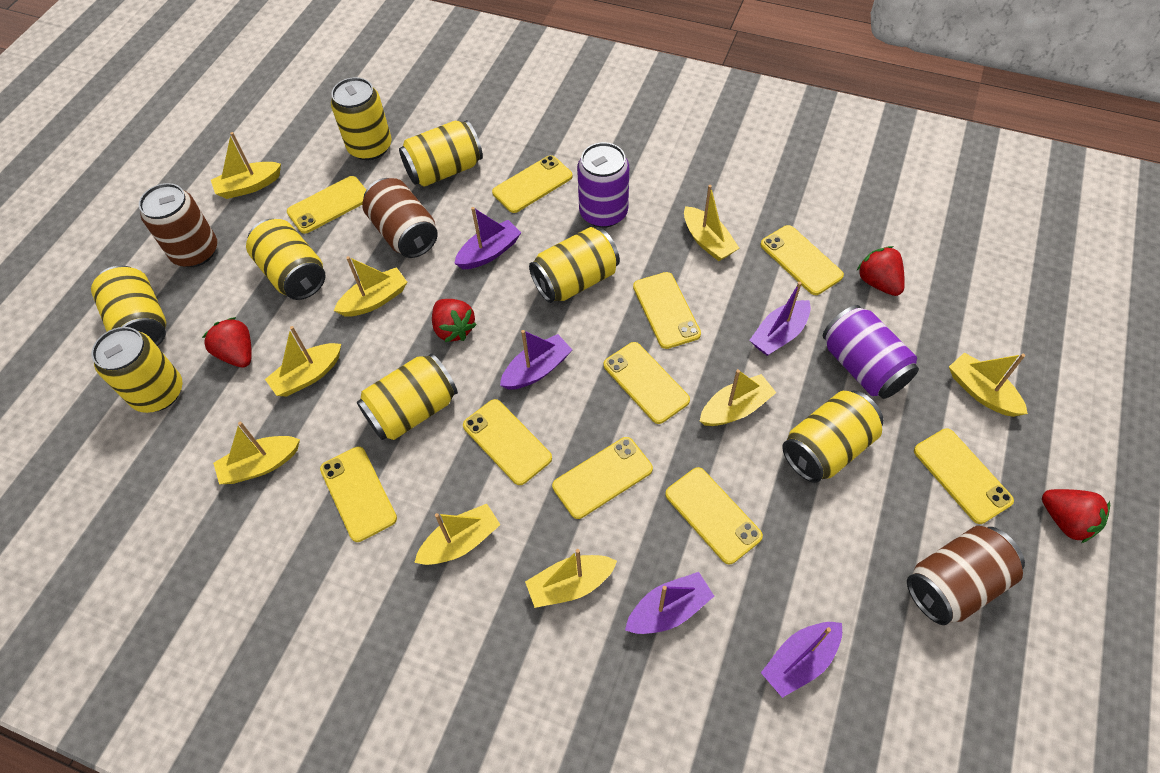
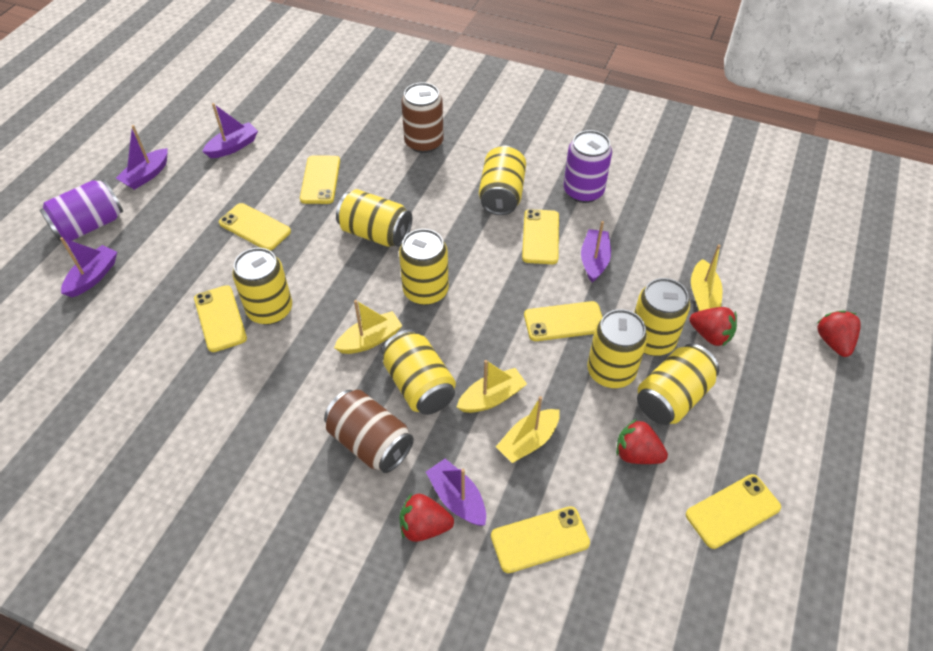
brown can: 3 -> 2
yellow boat: 9 -> 4
yellow phone: 10 -> 7

